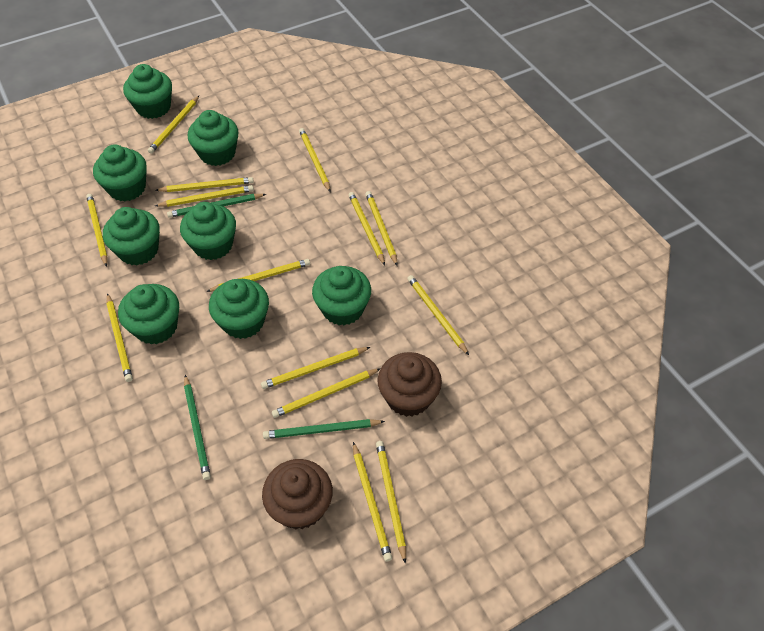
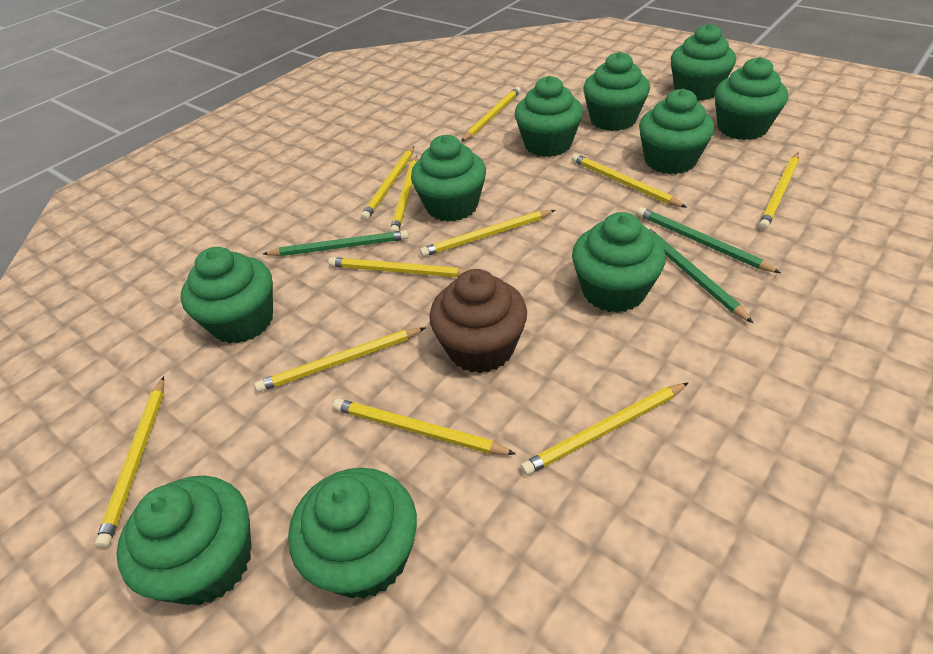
brown cupcake: 2 -> 1
green cupcake: 8 -> 10
yellow pencil: 14 -> 11

